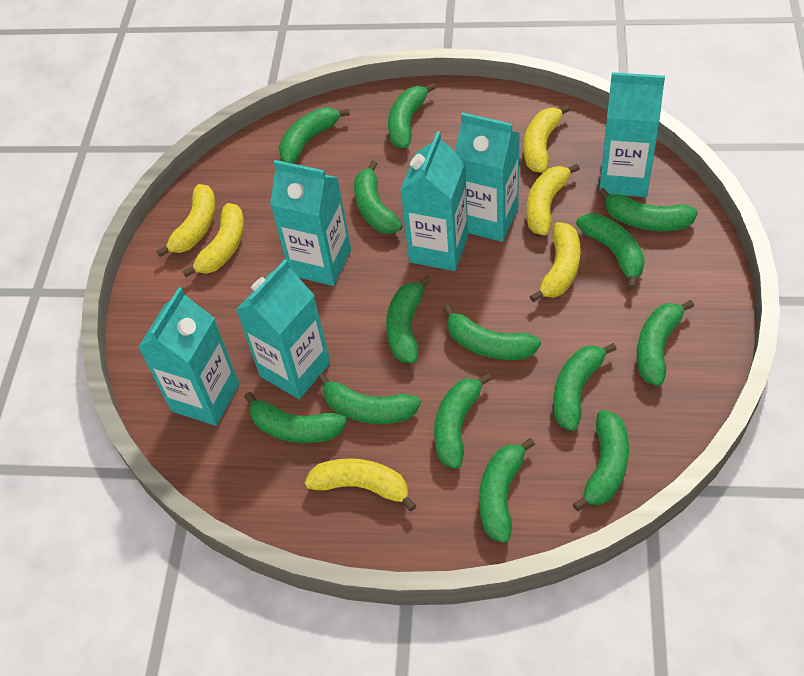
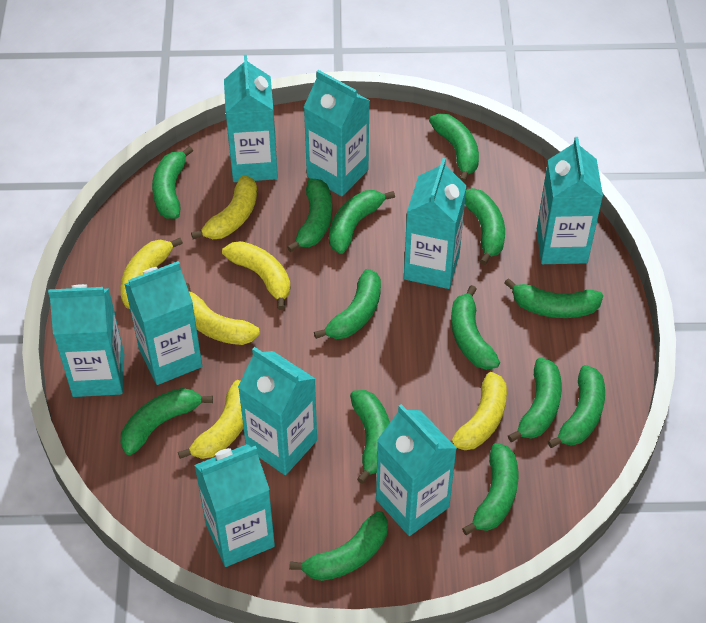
turquoise carton: 6 -> 9

